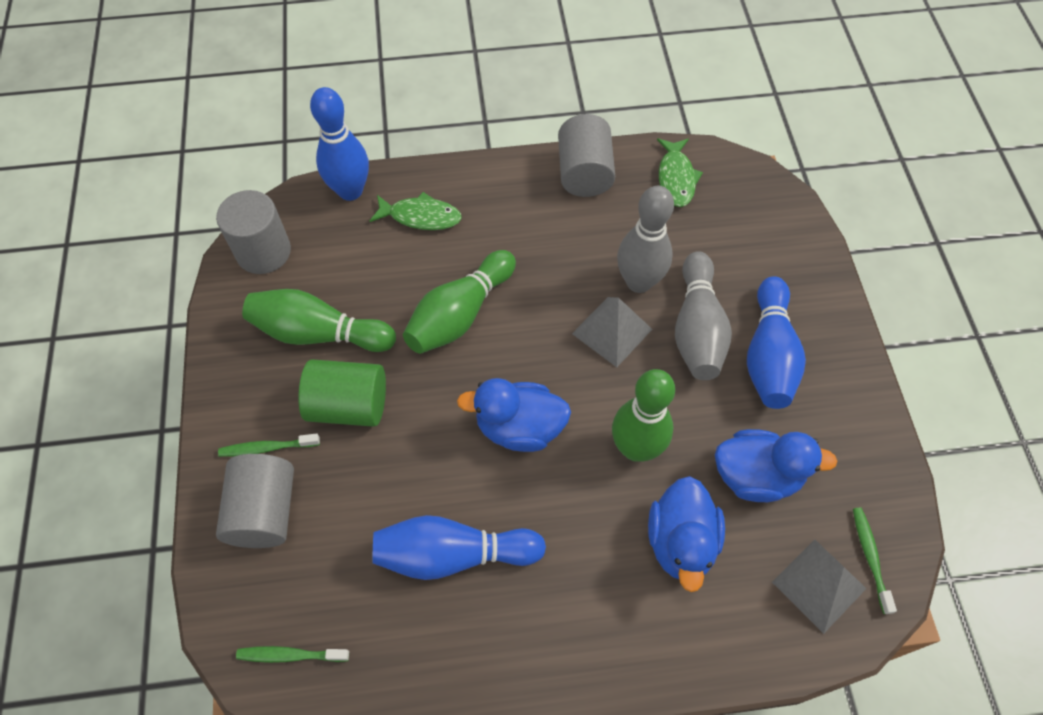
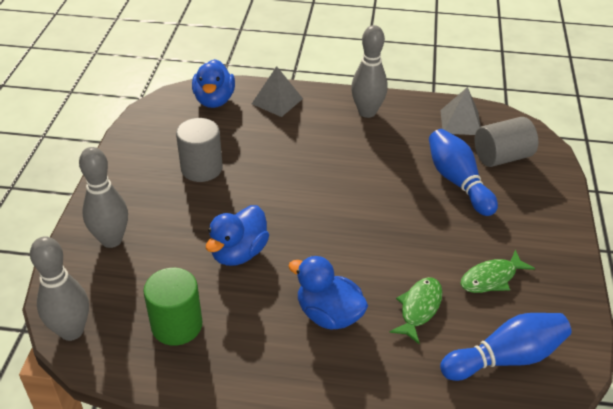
blue bowling pin: 3 -> 2
green bowling pin: 3 -> 0
green toothbrush: 3 -> 0
grey bowling pin: 2 -> 3
grey cylinder: 3 -> 2

